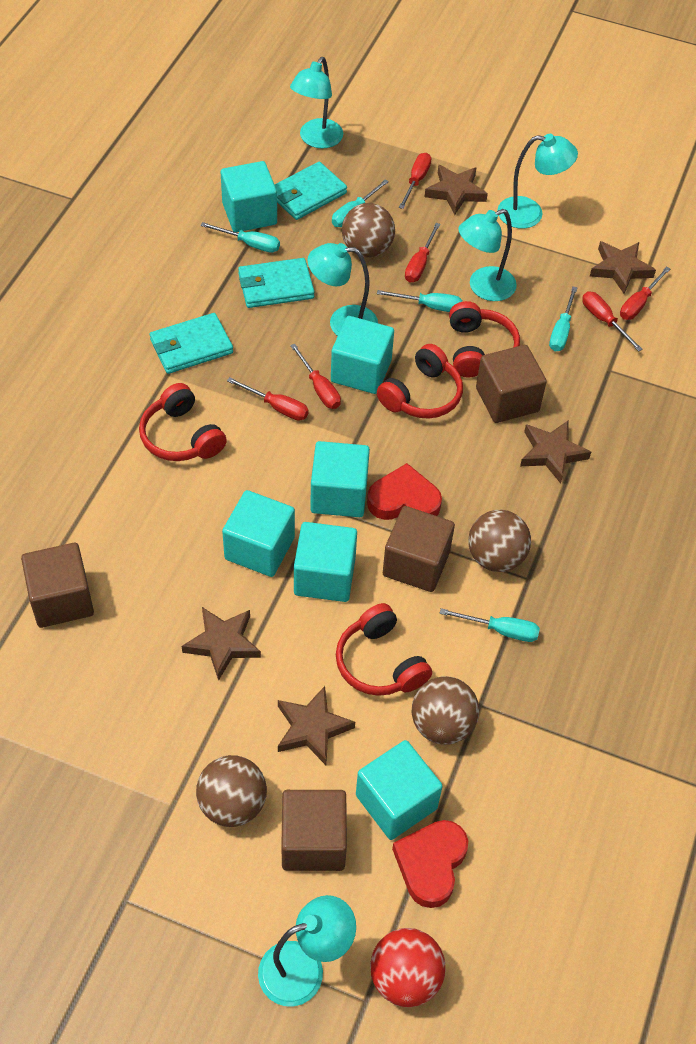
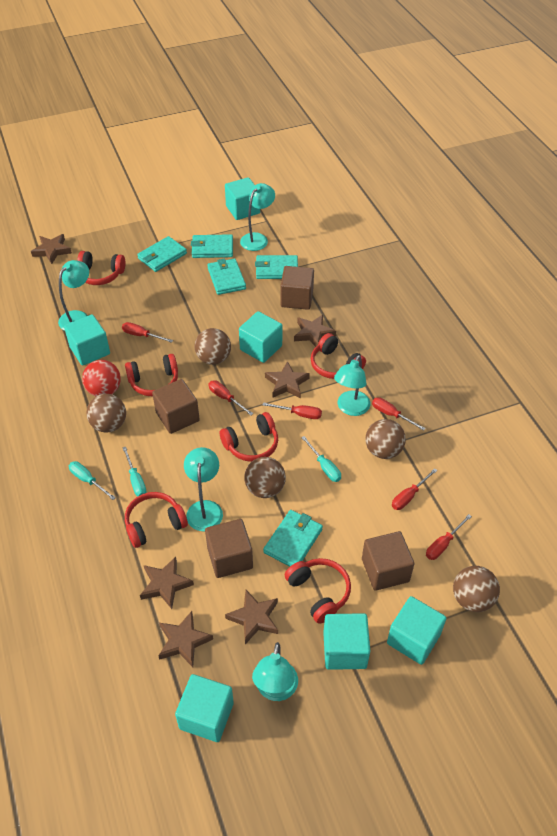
brown ball: 4 -> 5
brown star: 5 -> 6
red headphones: 4 -> 6
red heart: 2 -> 0
turquoise screwdriver: 5 -> 3
turquoise wallet: 3 -> 5

